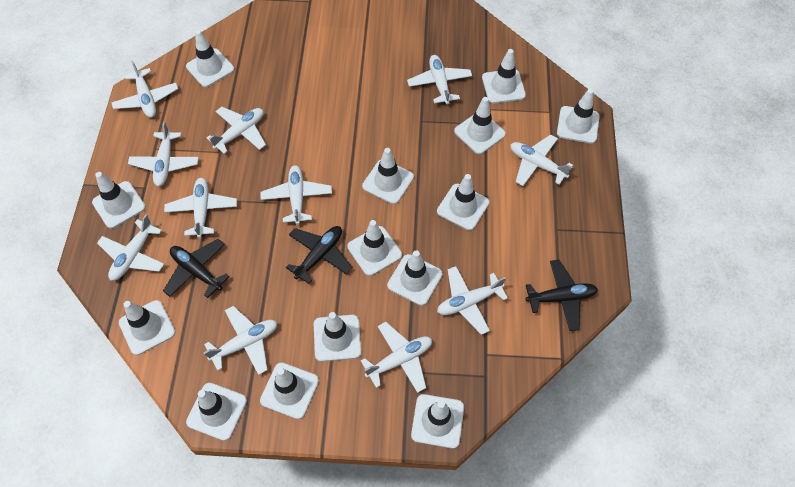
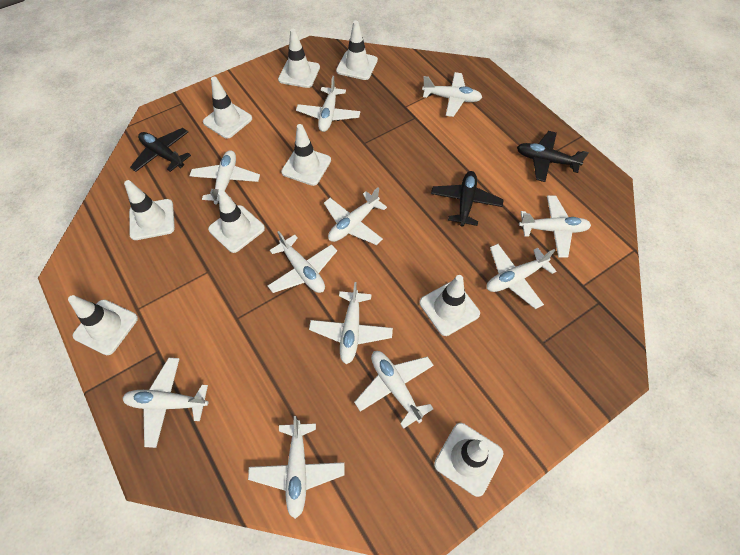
white traffic cone: 14 -> 9

